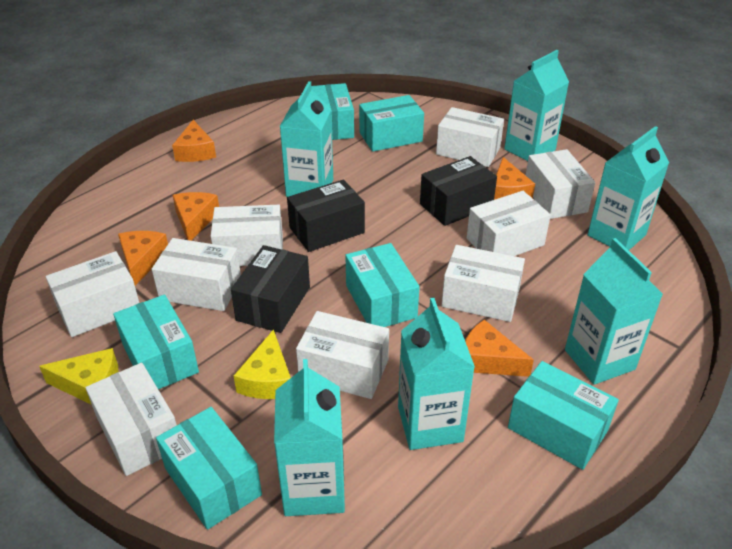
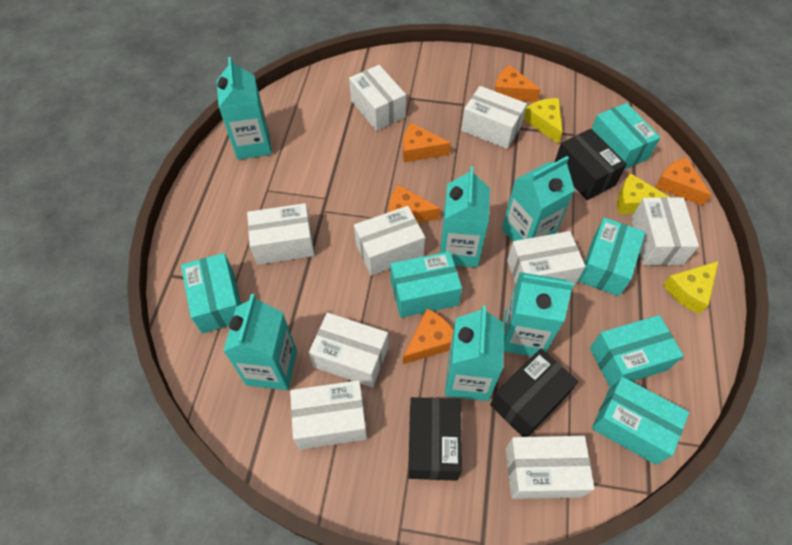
yellow cheese: 2 -> 3

